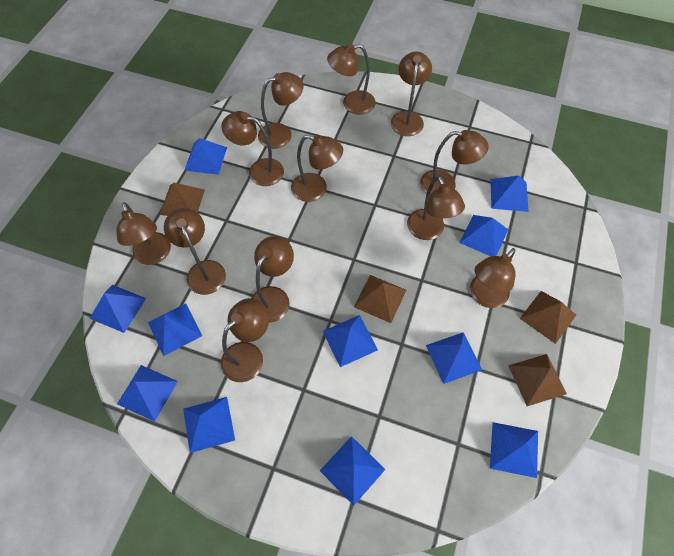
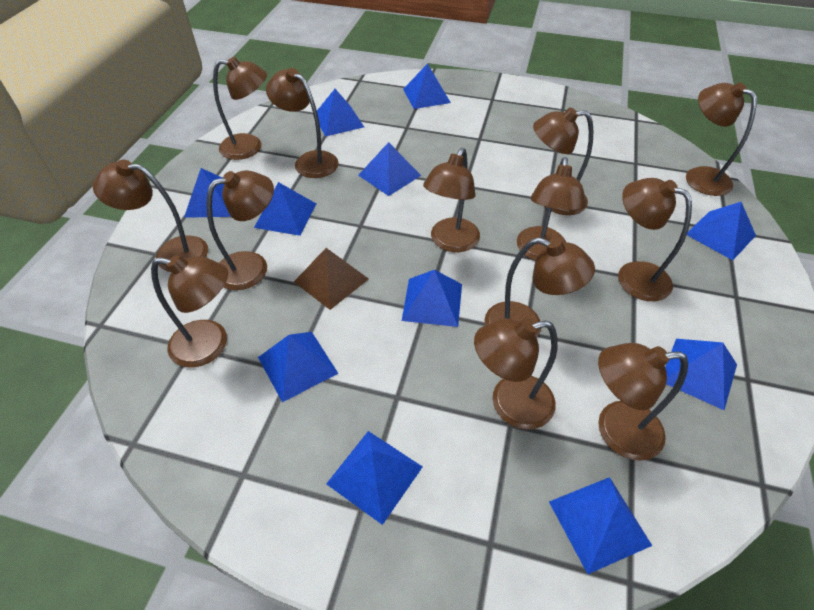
brown lamp: 12 -> 13
brown pyramid: 4 -> 1

